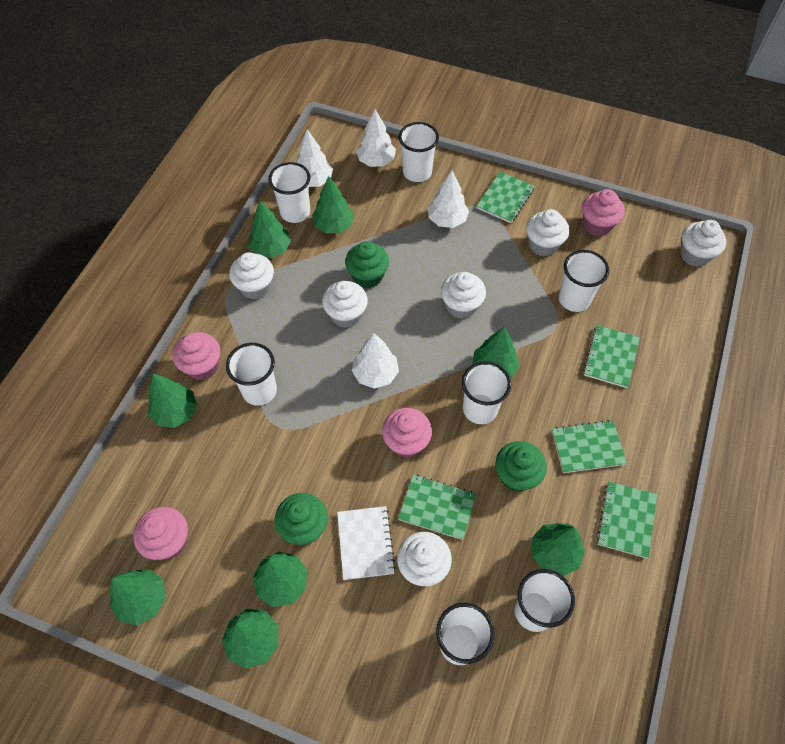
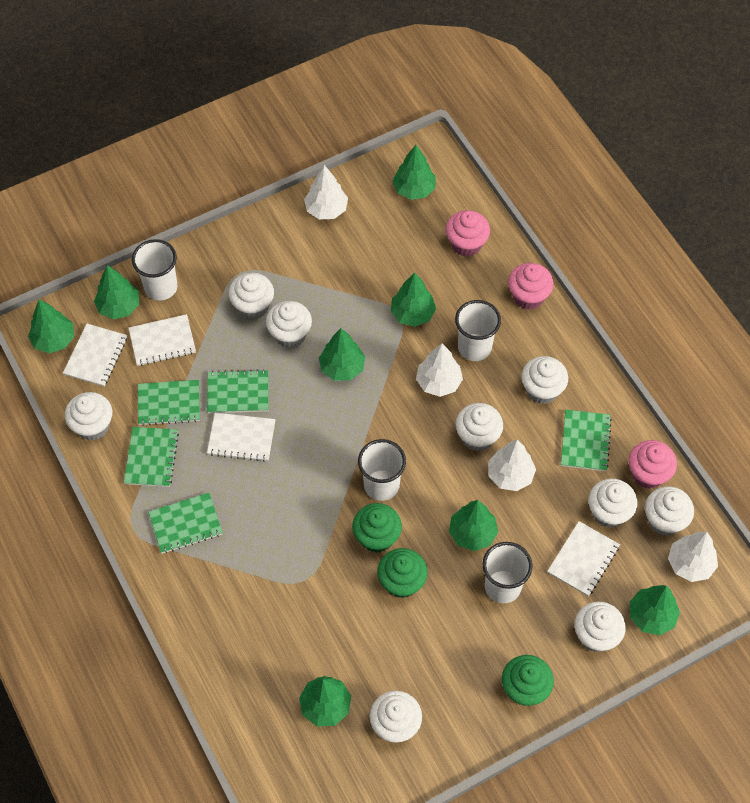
pink cupcake: 4 -> 3
white cup: 7 -> 4
white cupcake: 6 -> 9
white notebook: 1 -> 4

